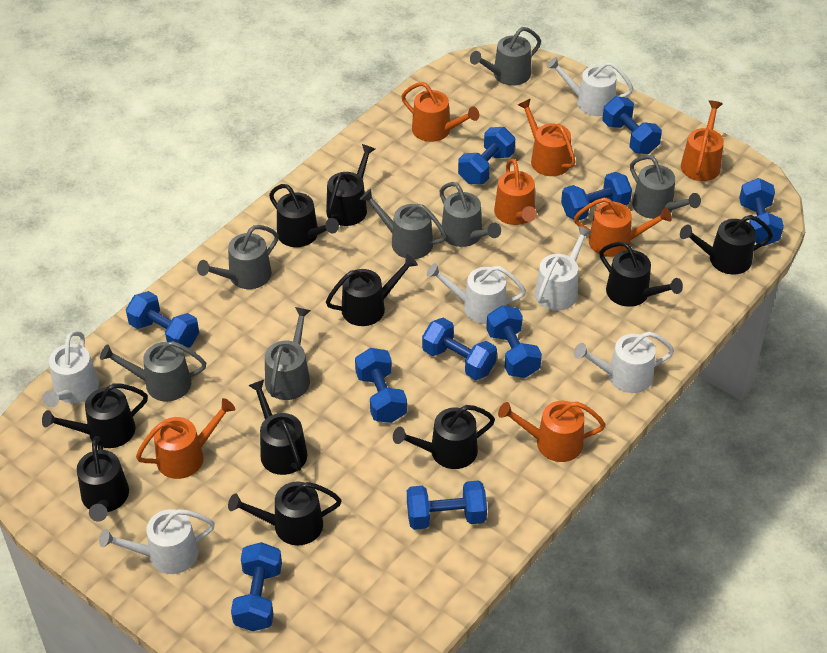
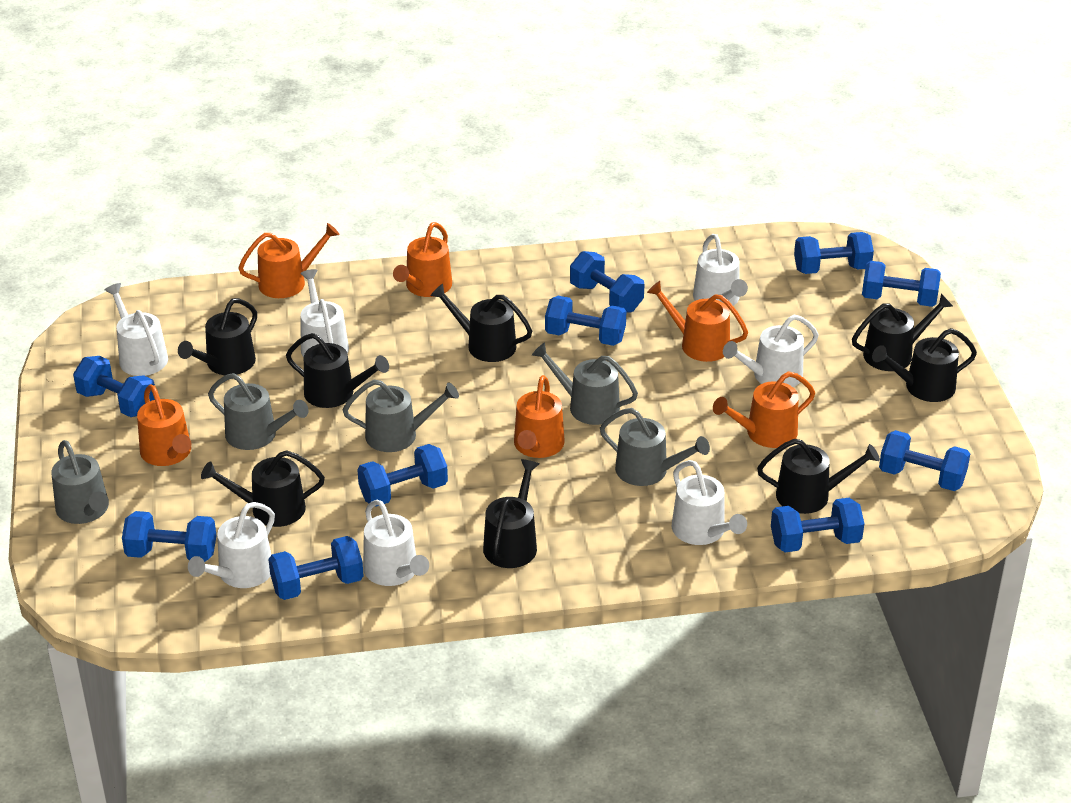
black watering can: 10 -> 8
grey watering can: 7 -> 5
orange watering can: 7 -> 6
white watering can: 6 -> 7

